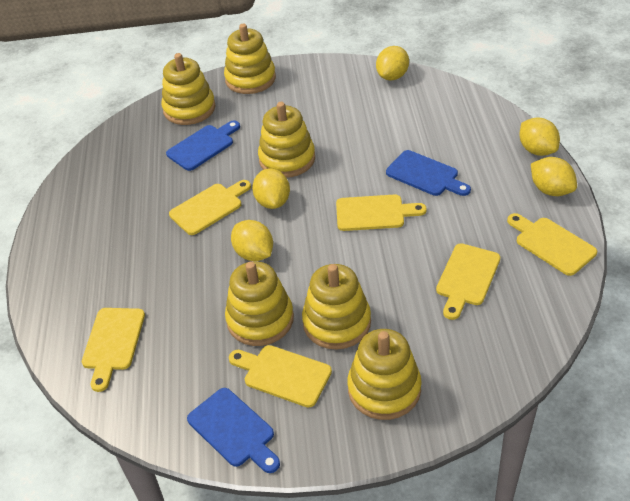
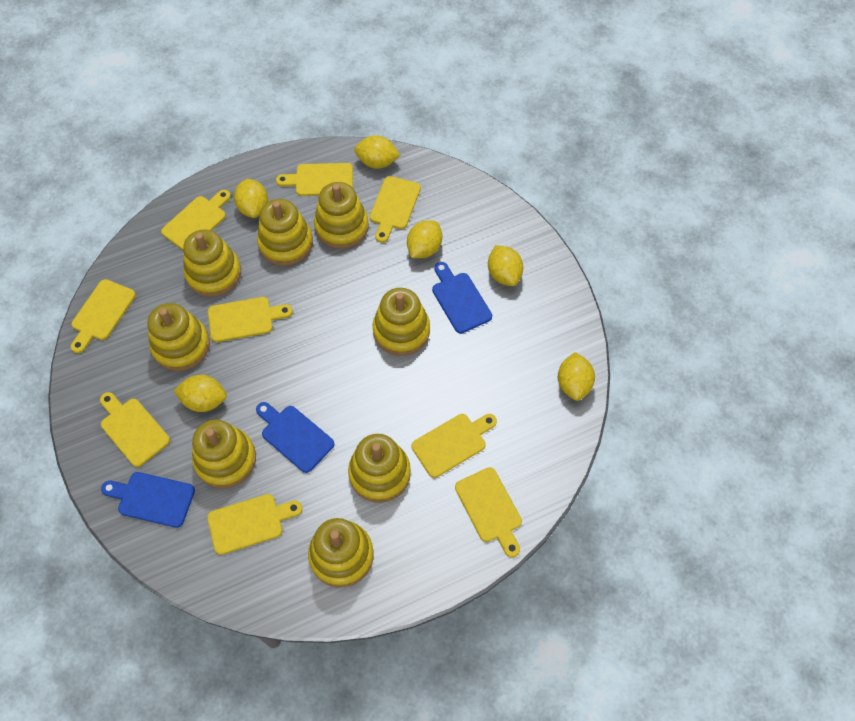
yellow cutting board: 6 -> 9
yellow lemon: 5 -> 6
yellow stacking toy: 6 -> 8

